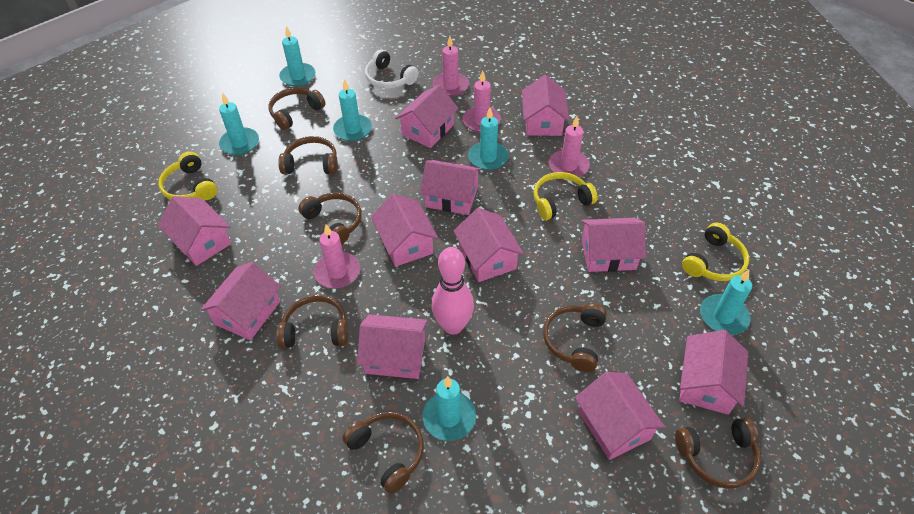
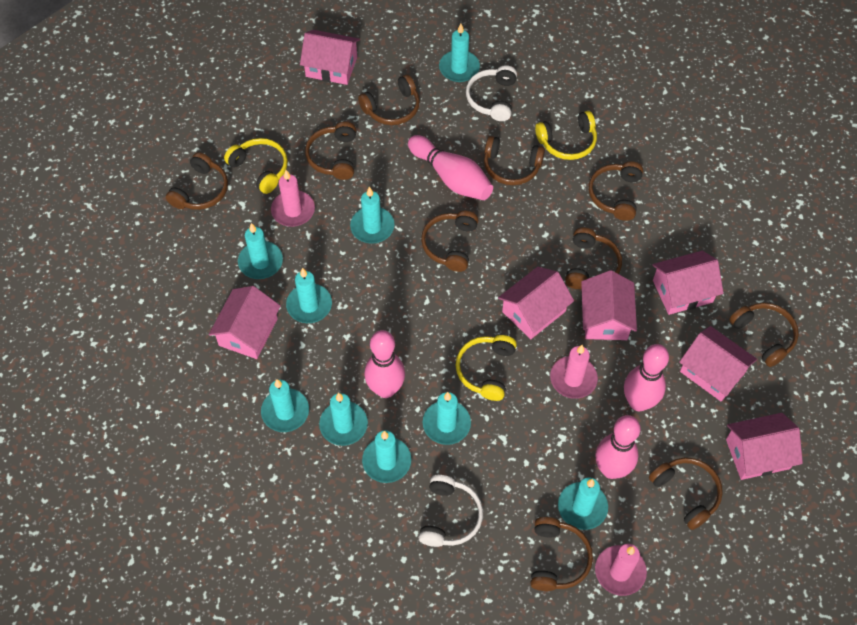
brown headphones: 7 -> 10
pink bowling pin: 1 -> 4
pink candle: 4 -> 3
pink house: 11 -> 7
turquoise candle: 6 -> 9
white headphones: 1 -> 2

